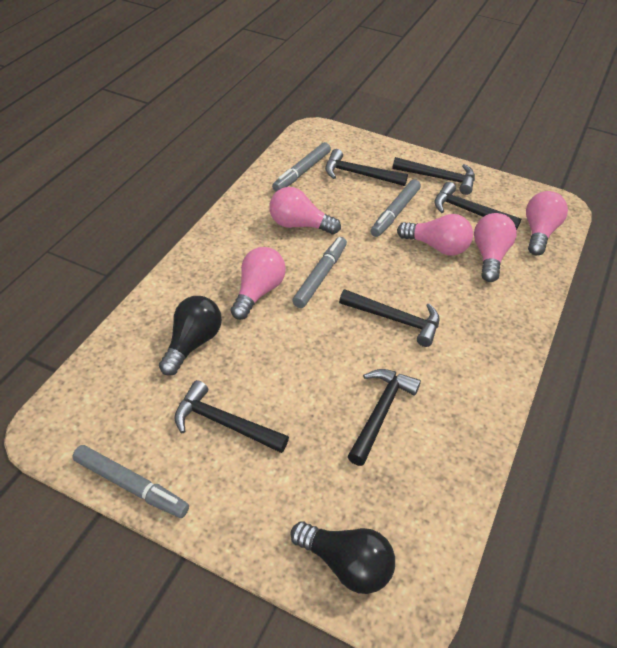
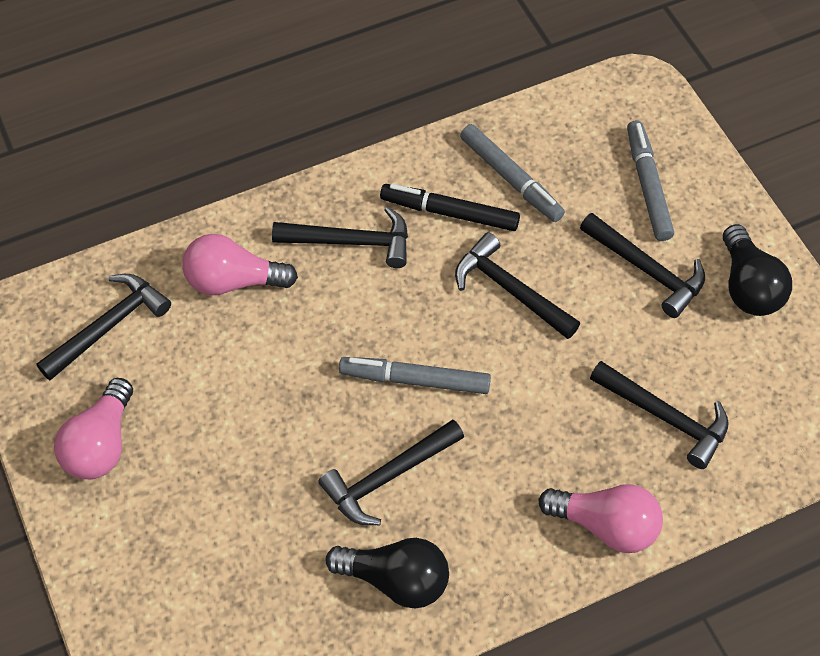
black marker: 0 -> 1
grey marker: 4 -> 3
pink light bulb: 5 -> 3

